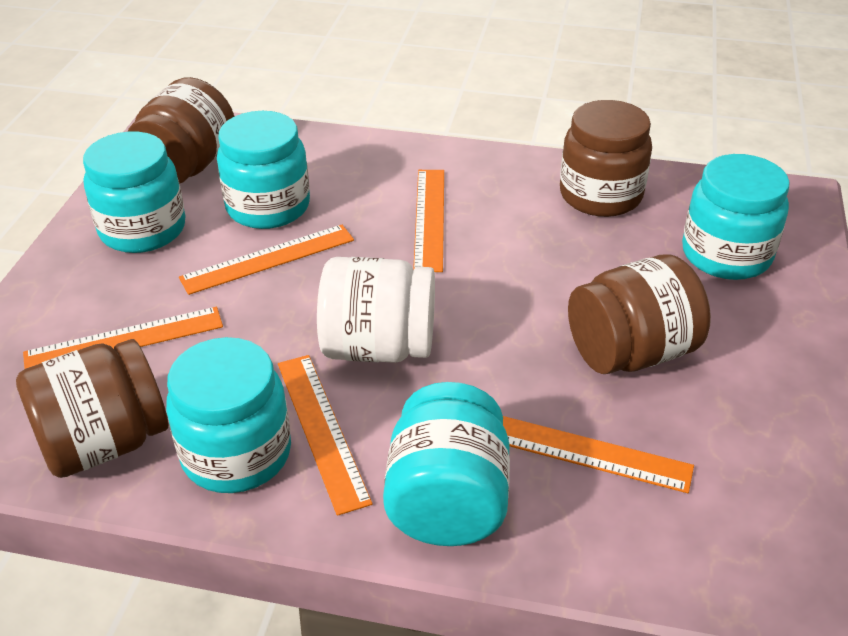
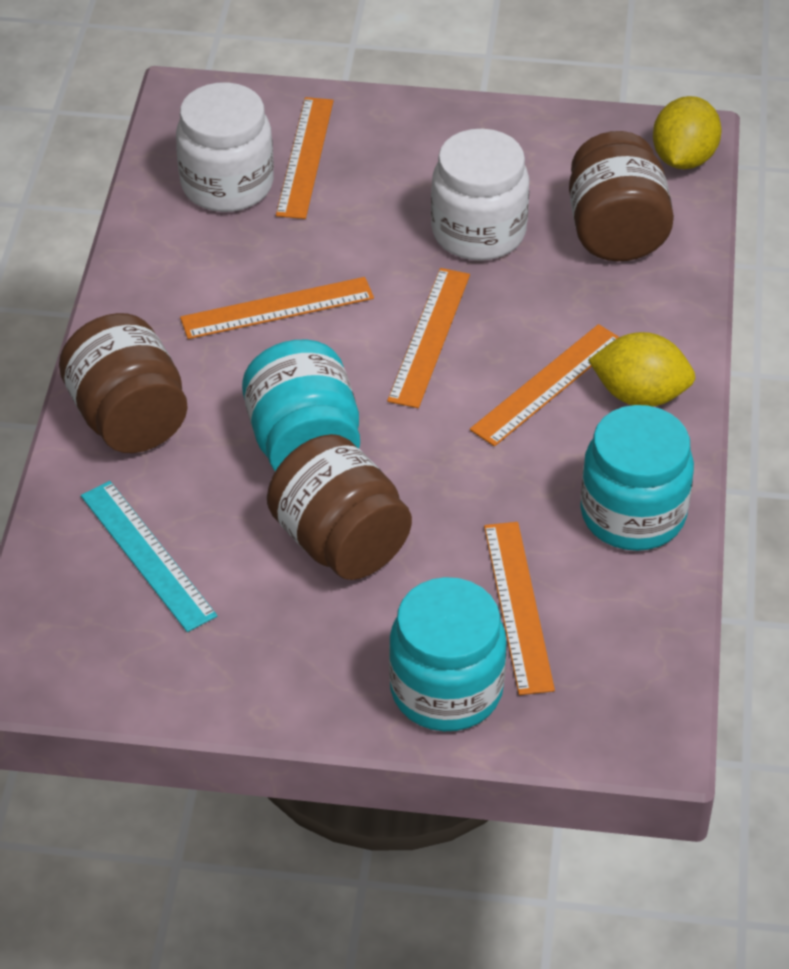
brown jar: 4 -> 3
turquoise jar: 5 -> 3
turquoise ruler: 0 -> 1
white jar: 1 -> 2
yellow lemon: 0 -> 2

